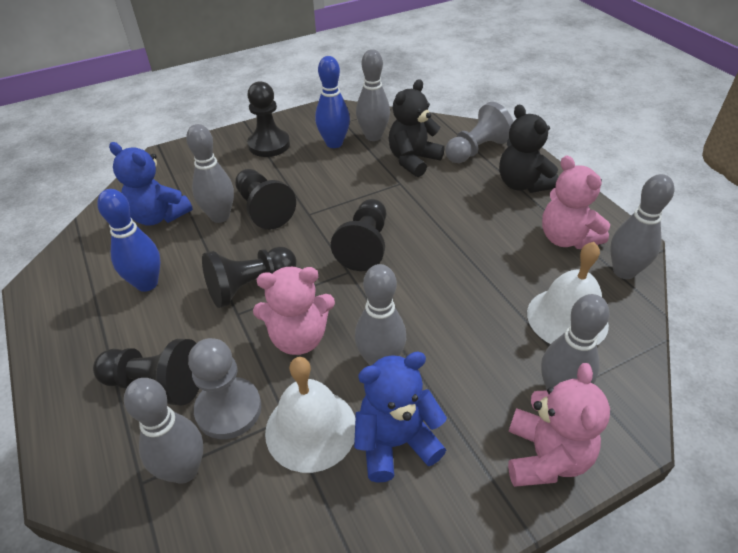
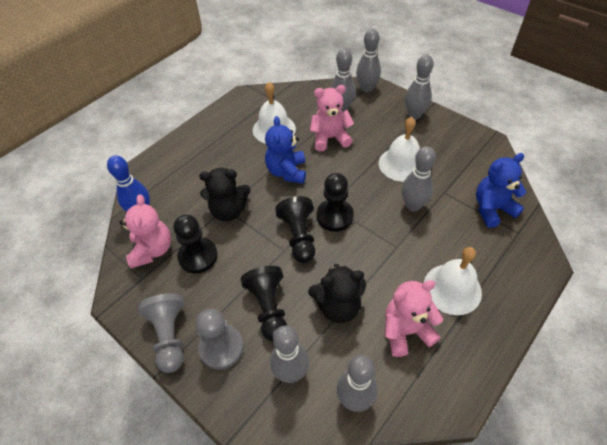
black pawn: 5 -> 4
blue bowling pin: 2 -> 1
white bell: 2 -> 3

